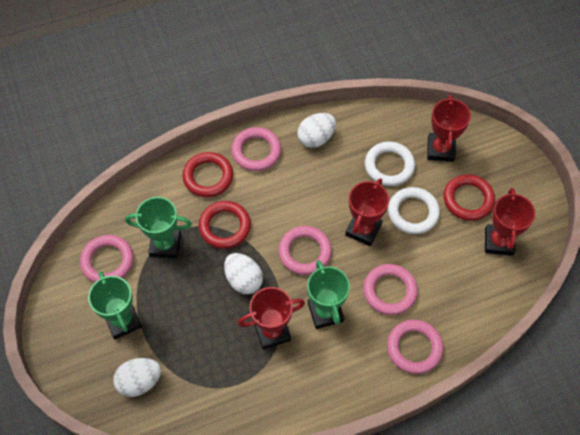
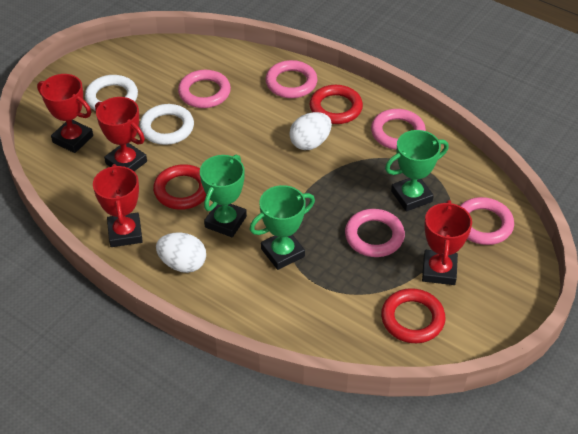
white egg: 3 -> 2

